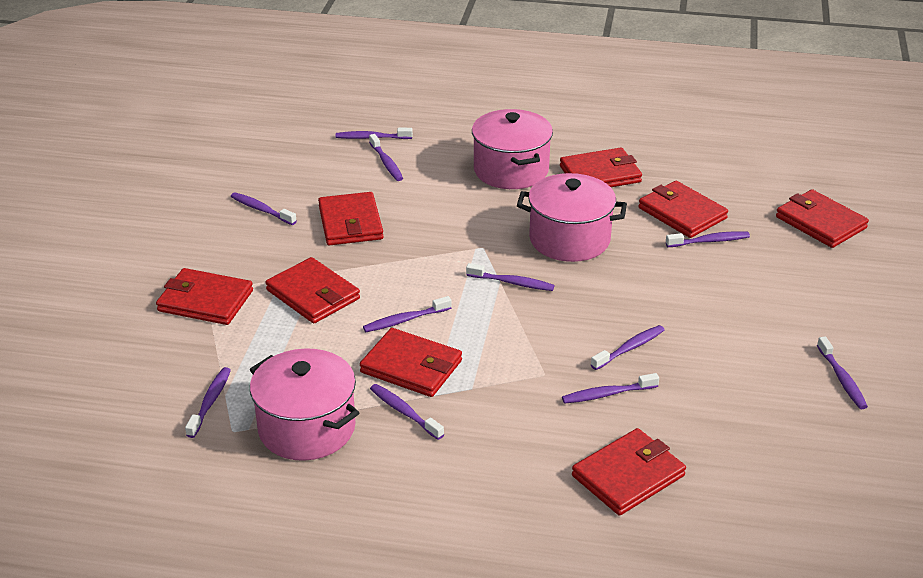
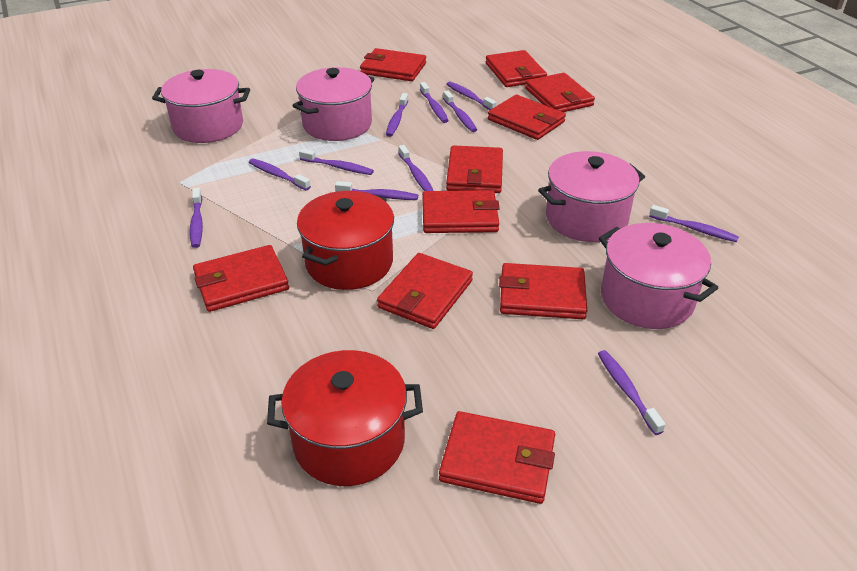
pink pot: 3 -> 4
red pot: 0 -> 2
red wallet: 8 -> 10

